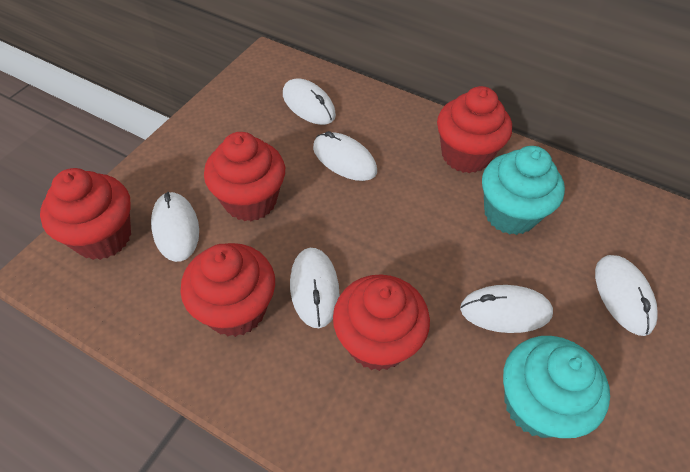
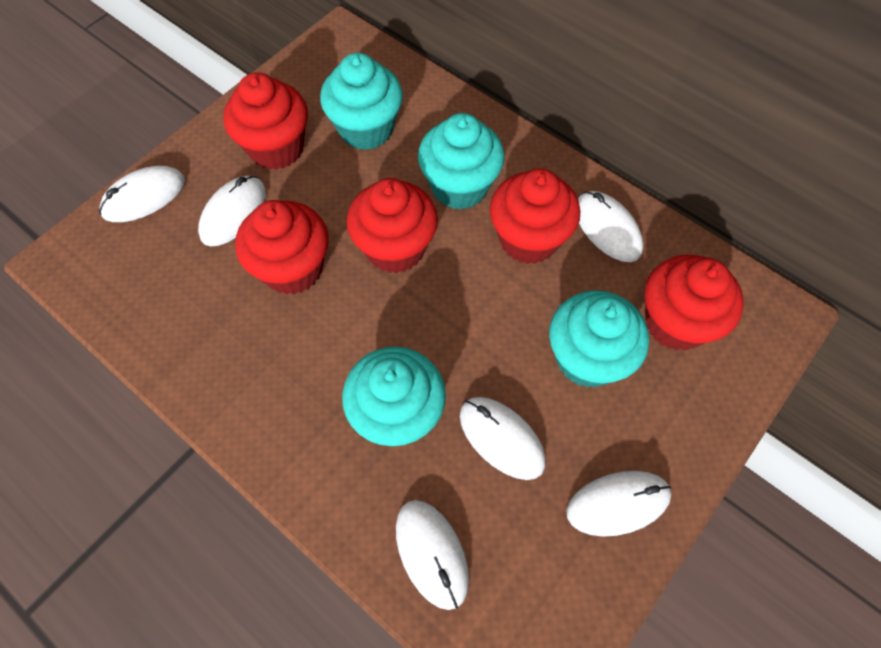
turquoise cupcake: 2 -> 4

